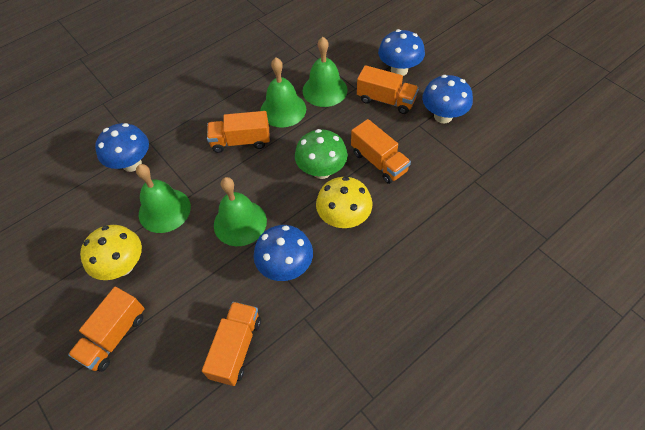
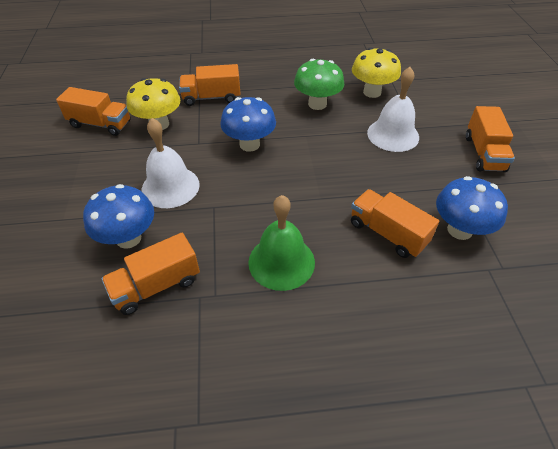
blue mushroom: 4 -> 3
green bell: 4 -> 1
white bell: 0 -> 2

